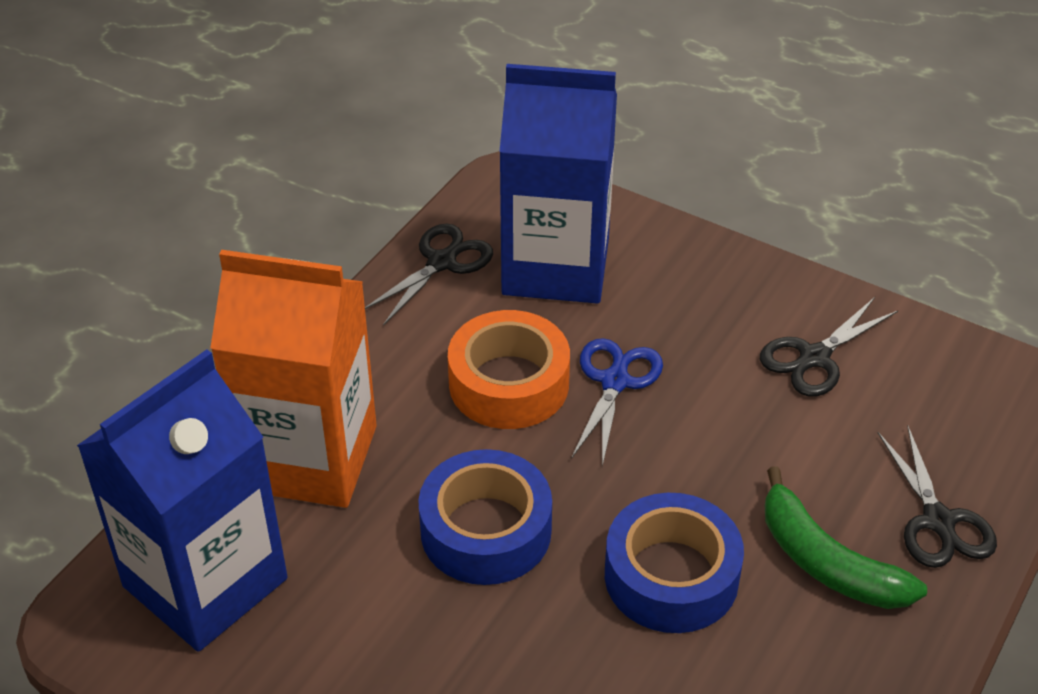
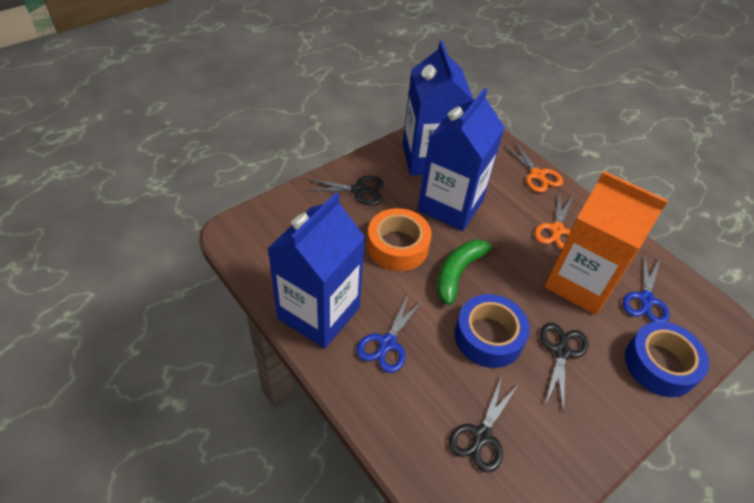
blue carton: 2 -> 3
blue scissors: 1 -> 2
orange scissors: 0 -> 2

